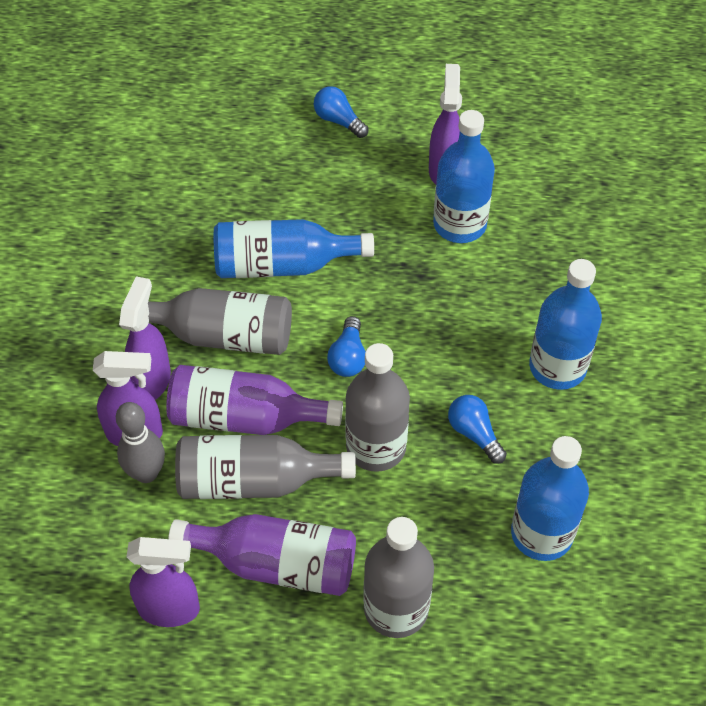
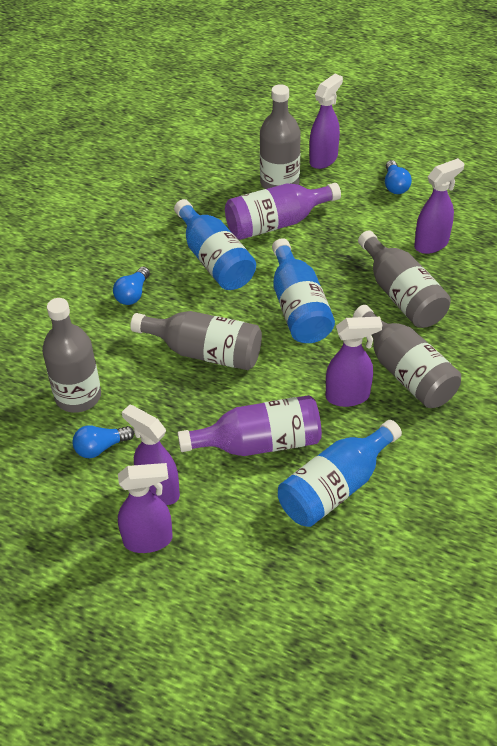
blue bottle: 4 -> 3
grey bottle: 4 -> 5
grey bowling pin: 1 -> 0
purple spray bottle: 4 -> 5

